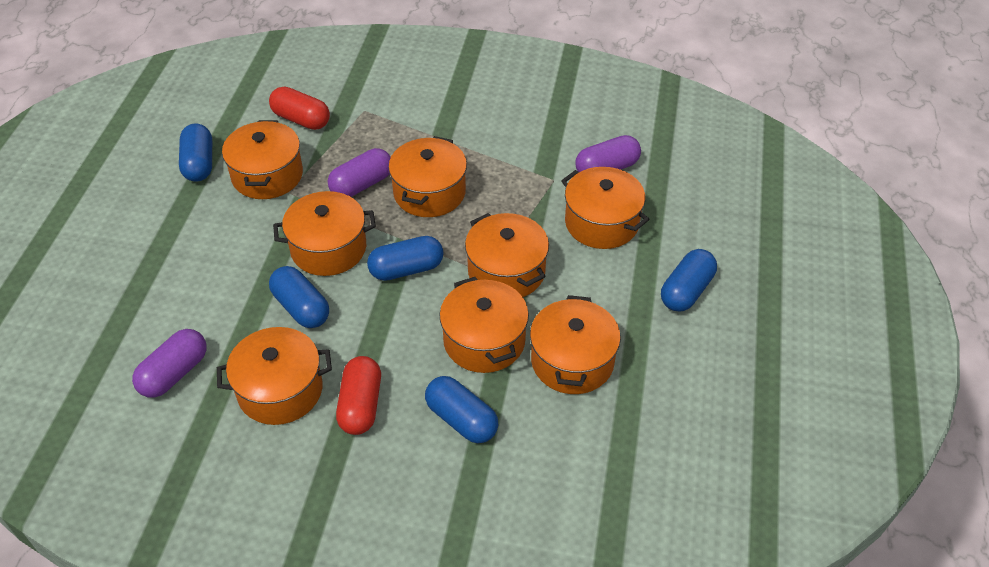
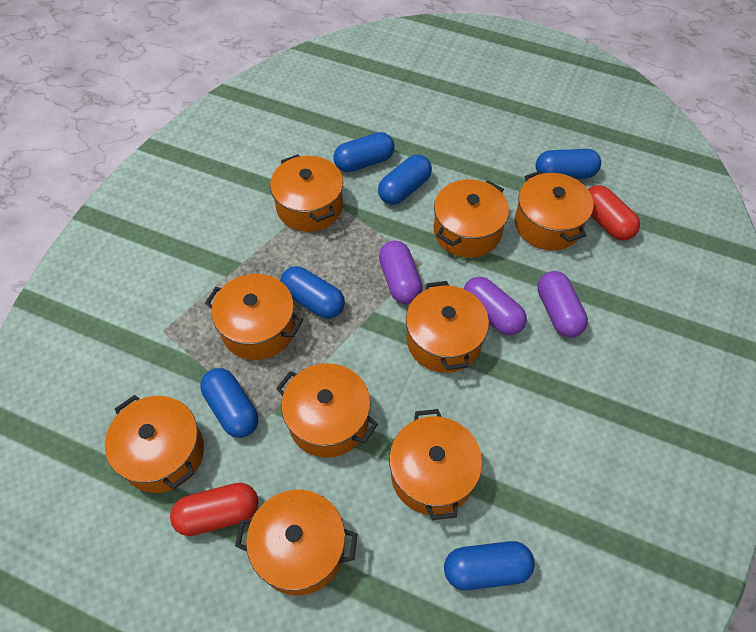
blue capsule: 5 -> 6
orange pot: 8 -> 9

